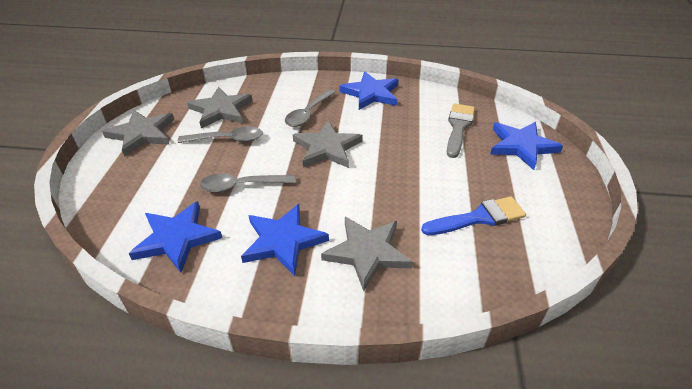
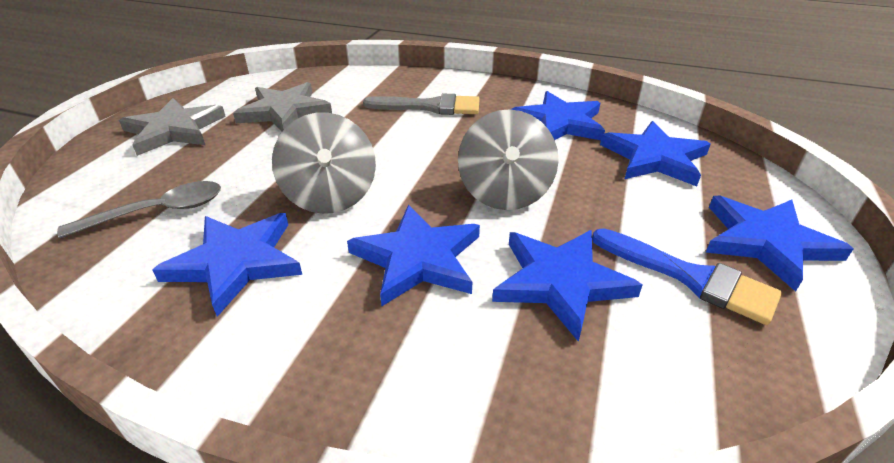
blue star: 4 -> 6
grey spinning top: 0 -> 2
grey spoon: 3 -> 1
grey star: 4 -> 2

